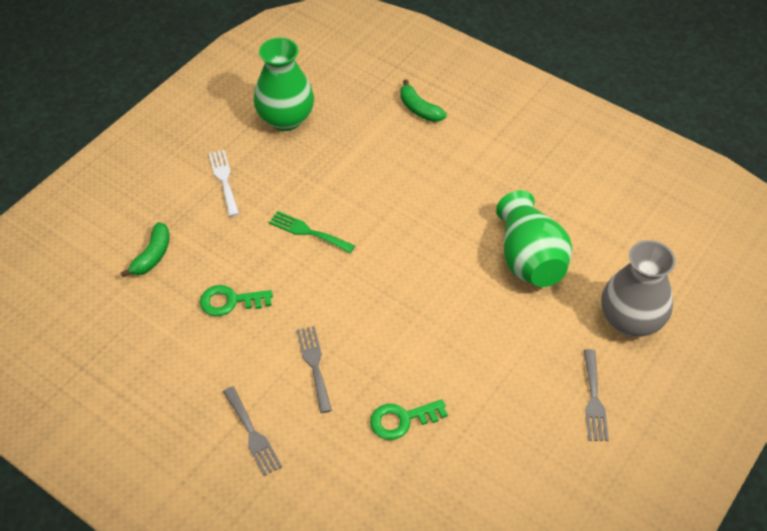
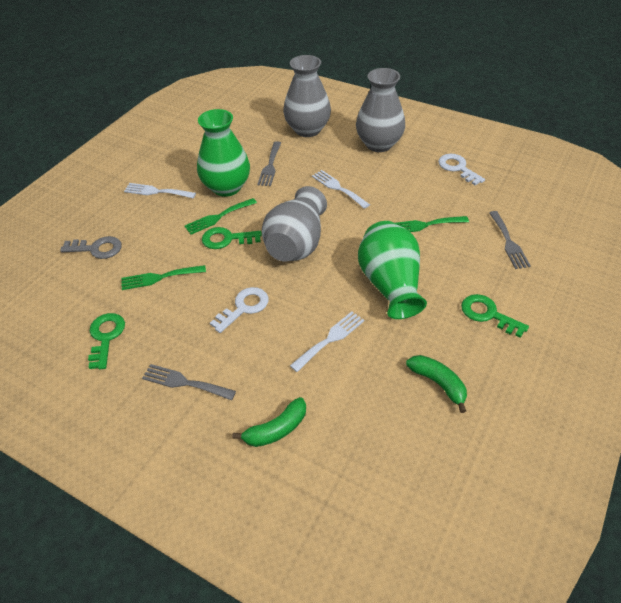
green fork: 1 -> 3
green key: 2 -> 3
grey key: 0 -> 1
grey vase: 1 -> 3
white fork: 1 -> 3
white key: 0 -> 2

